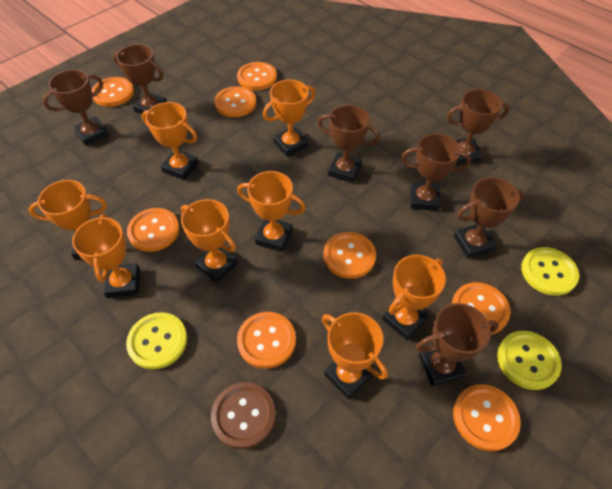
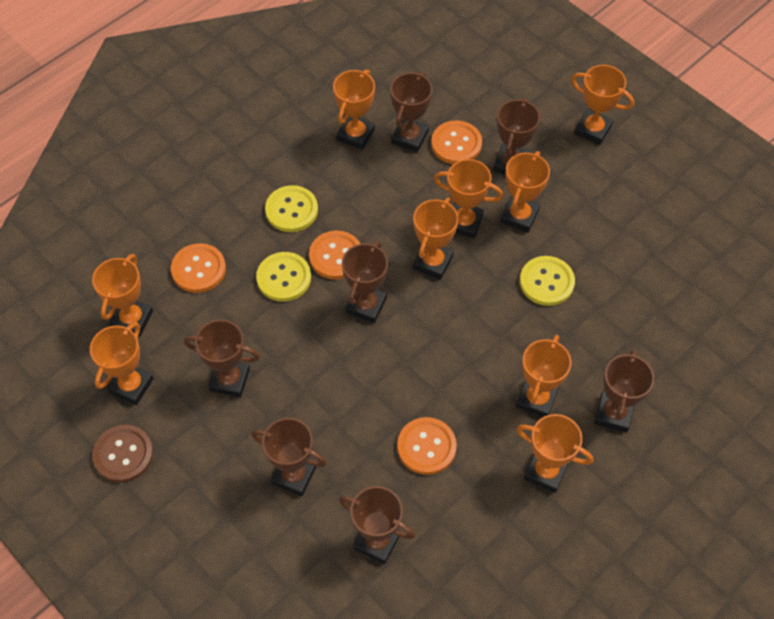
orange button: 8 -> 4
orange trophy: 8 -> 9

